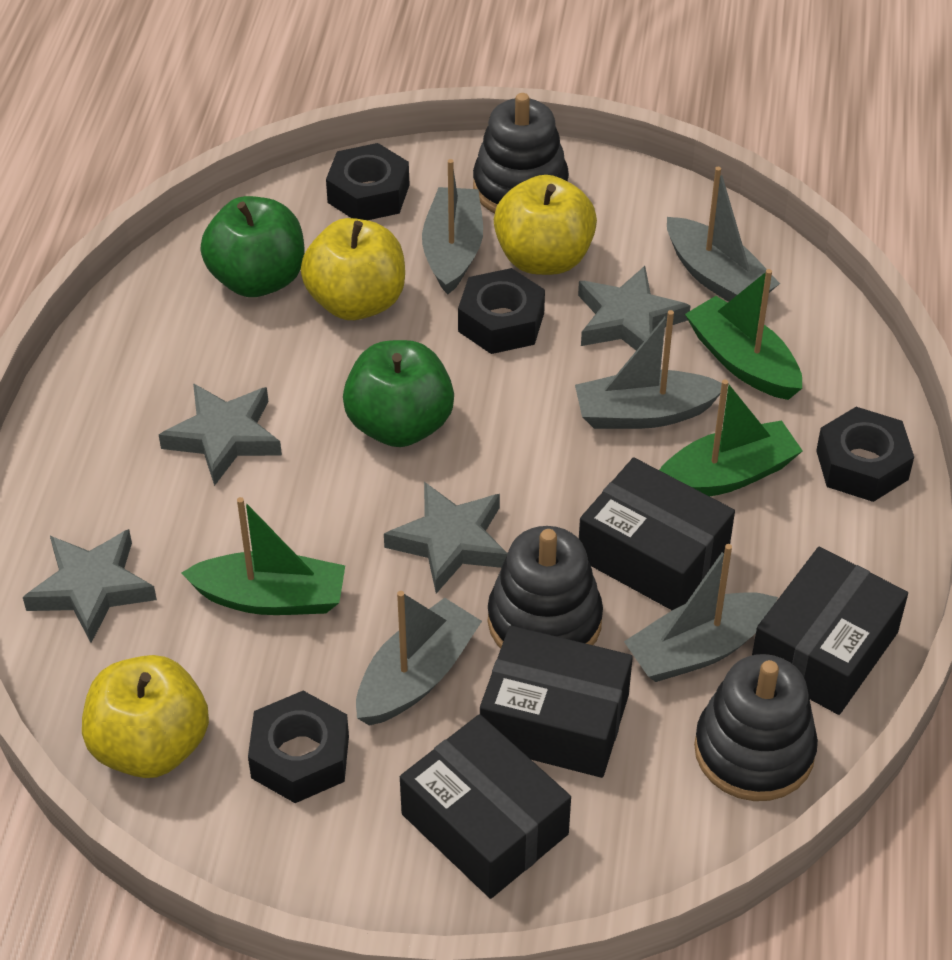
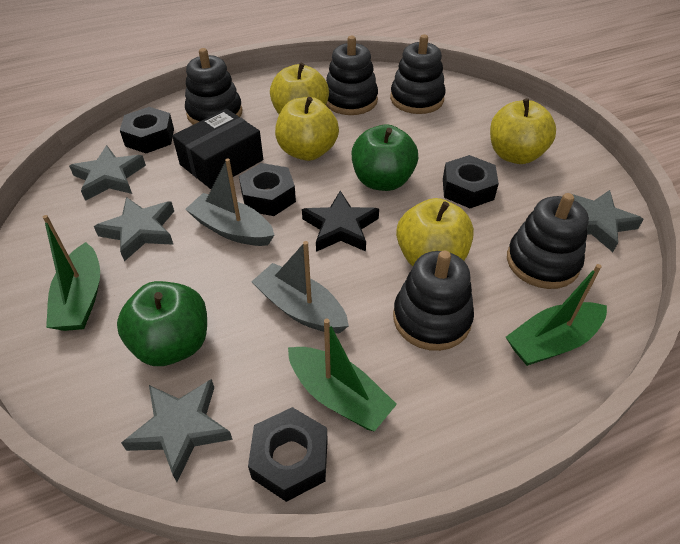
black box: 4 -> 1
black stacking toy: 3 -> 5
black star: 0 -> 1
grey boat: 5 -> 2
yellow apple: 3 -> 4

